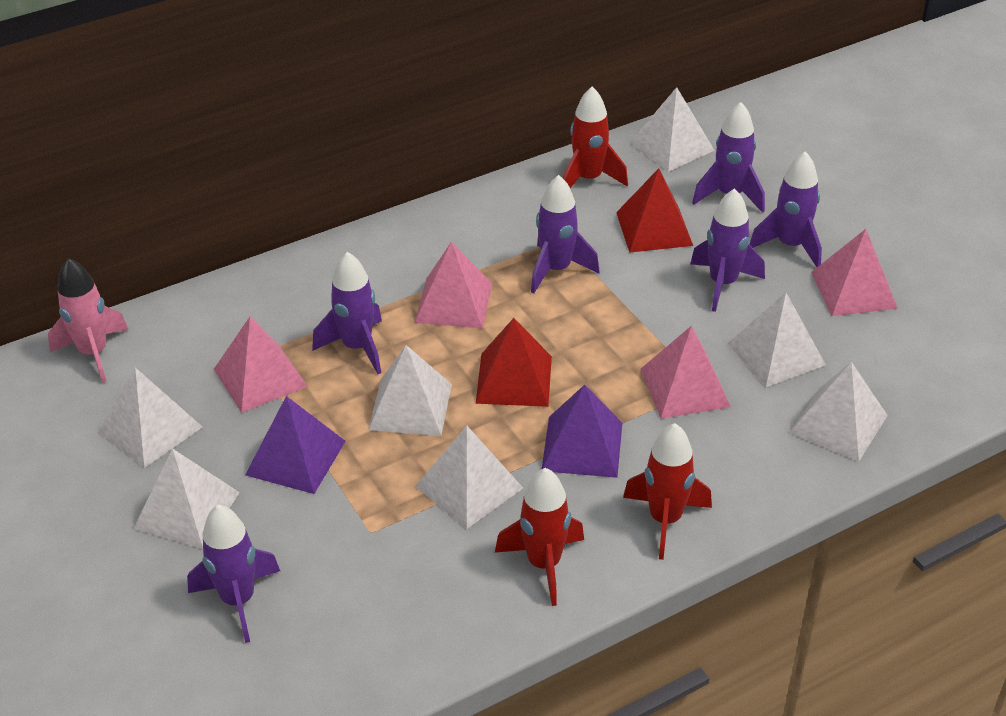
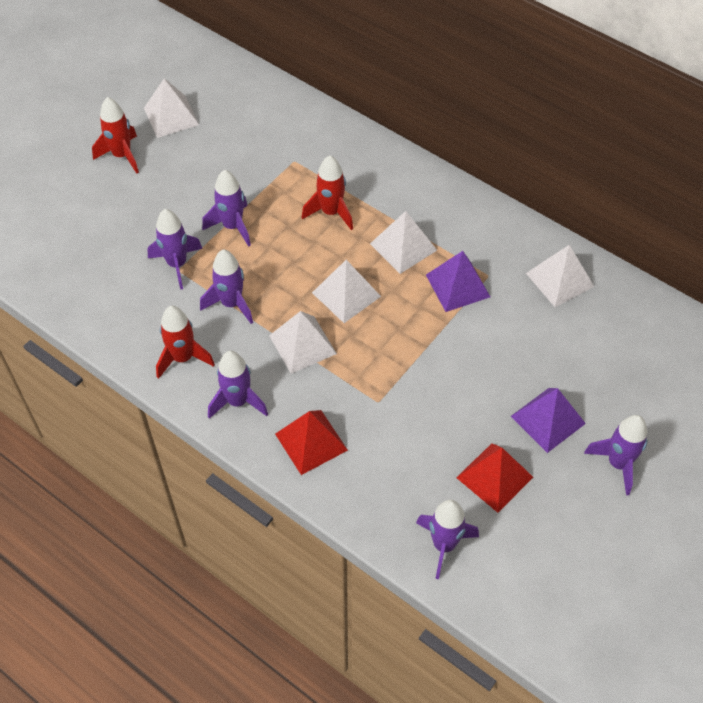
pink pyramid: 4 -> 0
pink rocket: 1 -> 0
white pyramid: 7 -> 5

